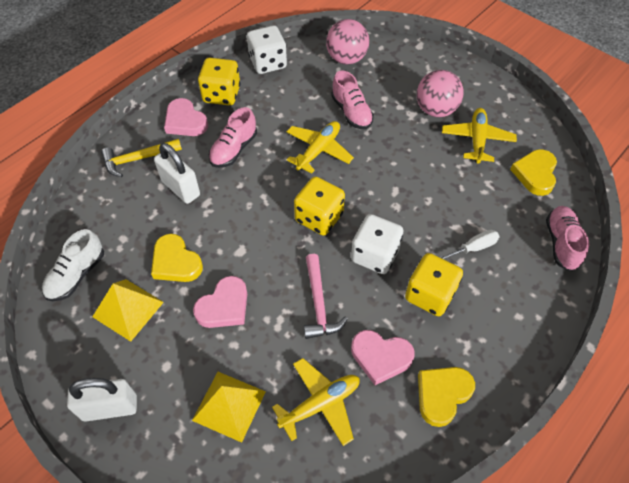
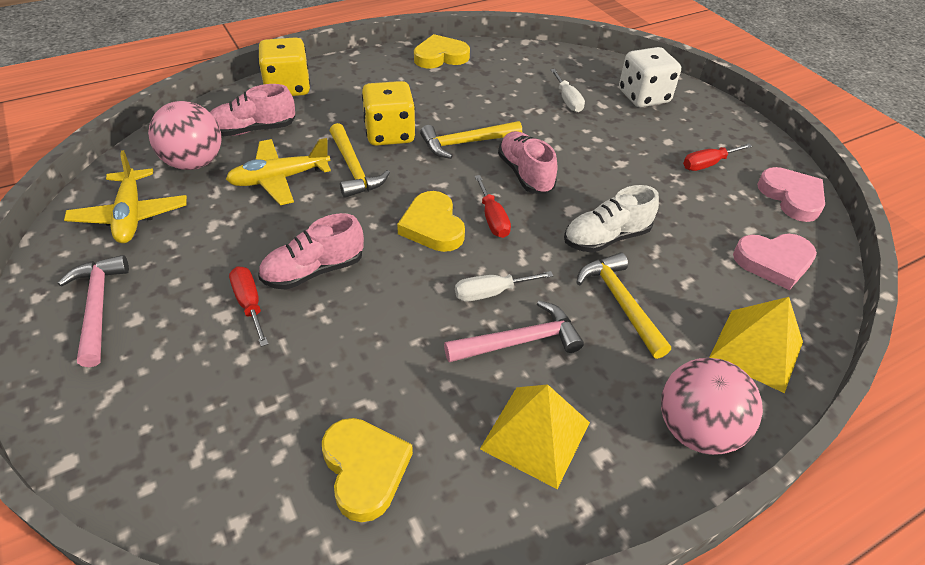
pink hammer: 1 -> 2
pink heart: 3 -> 2
red screwdriver: 0 -> 3
white dice: 2 -> 1
white padlock: 2 -> 0
white screwdriver: 1 -> 2
yellow dice: 3 -> 2
yellow hammer: 1 -> 3
yellow plane: 3 -> 2

